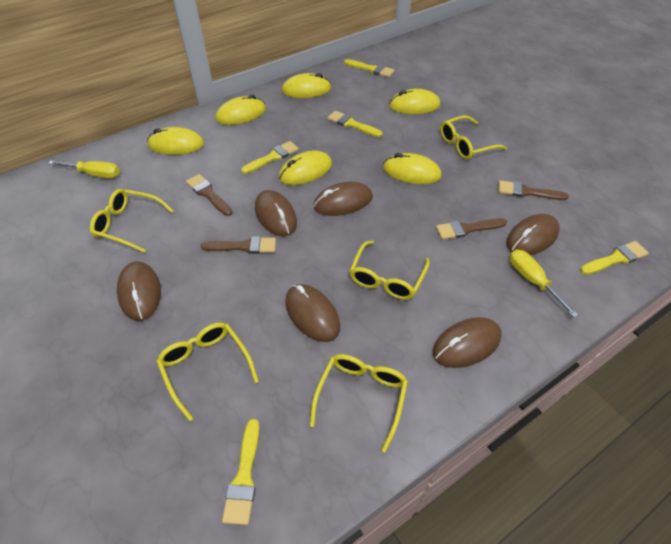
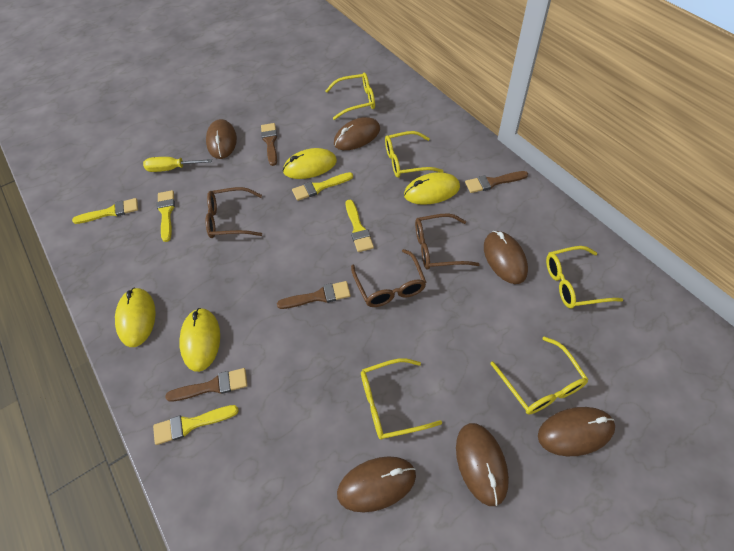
brown glasses: 0 -> 3
yellow mouse: 6 -> 4
yellow screwdriver: 2 -> 1

